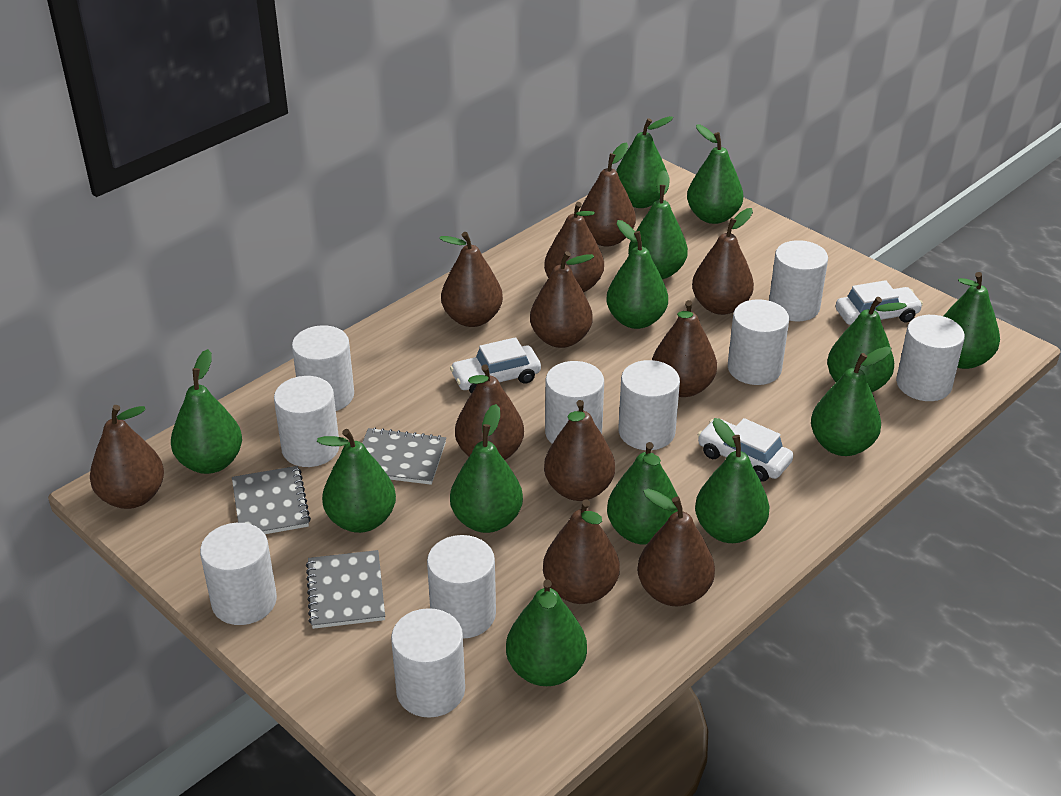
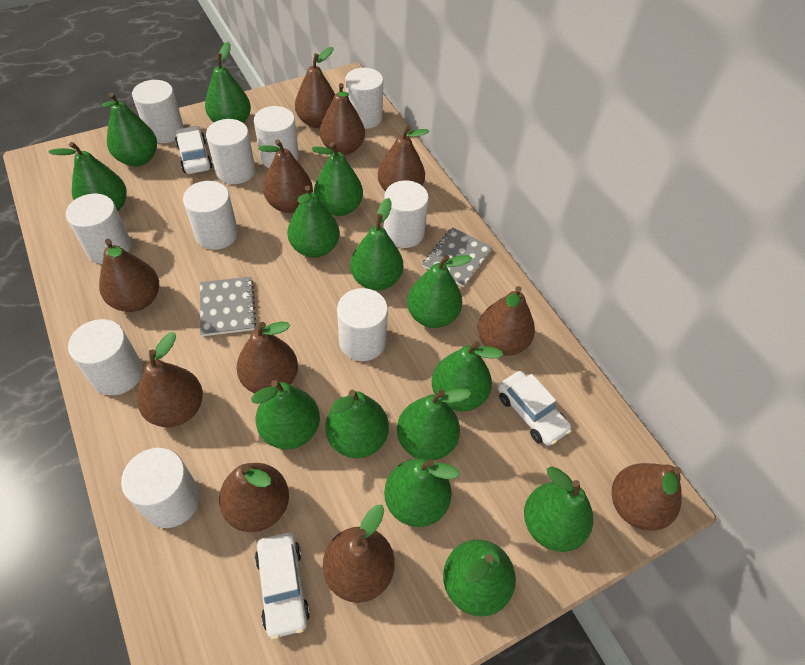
green pear: 13 -> 14
grey notebook: 3 -> 2

